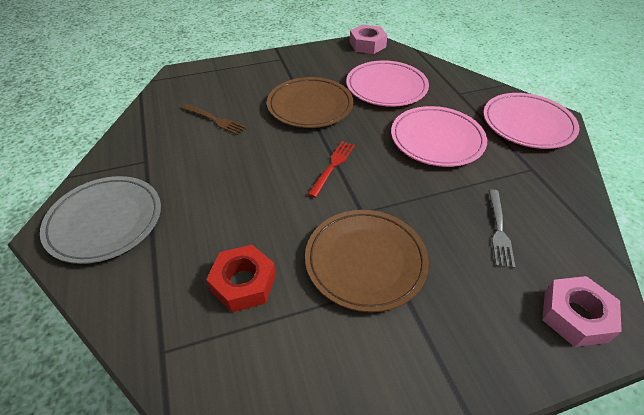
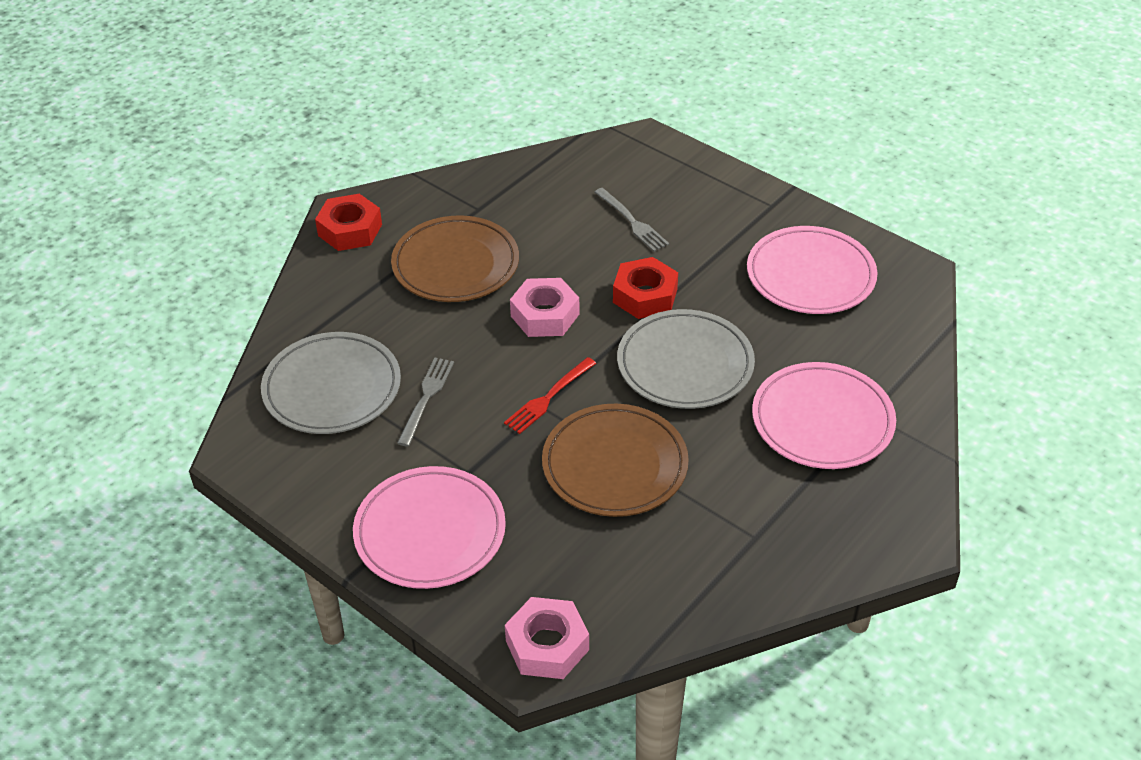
brown fork: 1 -> 0
grey fork: 1 -> 2
grey plate: 1 -> 2
red nut: 1 -> 2

